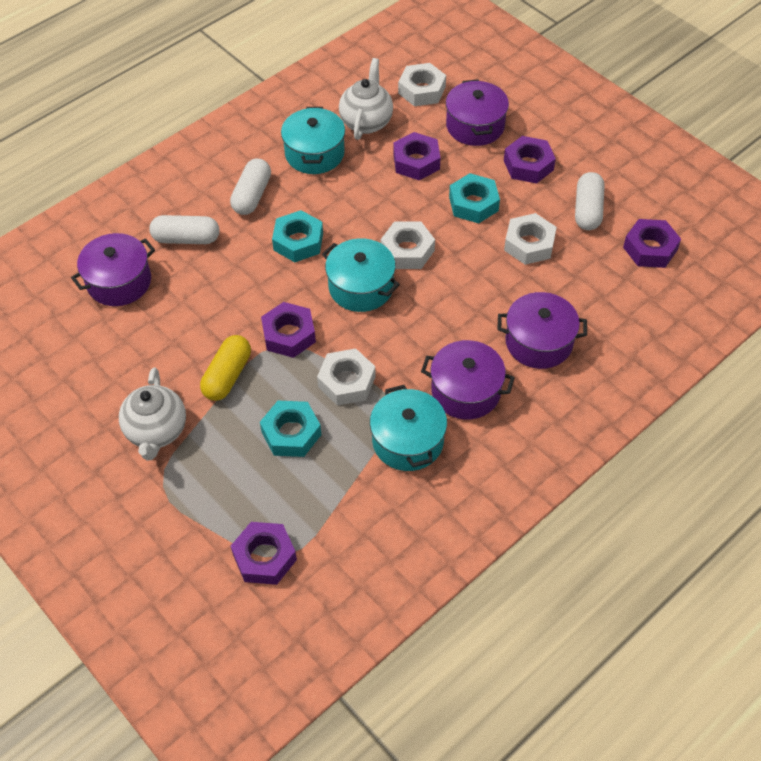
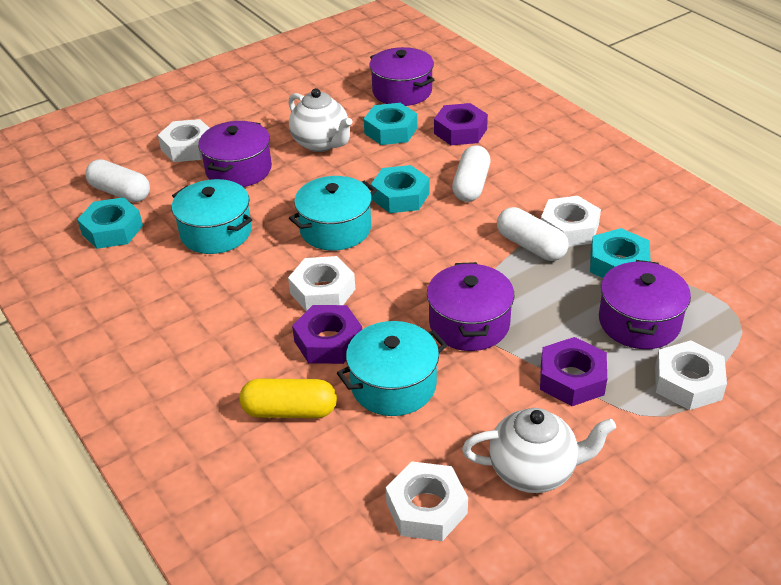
purple nut: 5 -> 3
turquoise nut: 3 -> 4
white nut: 4 -> 5

